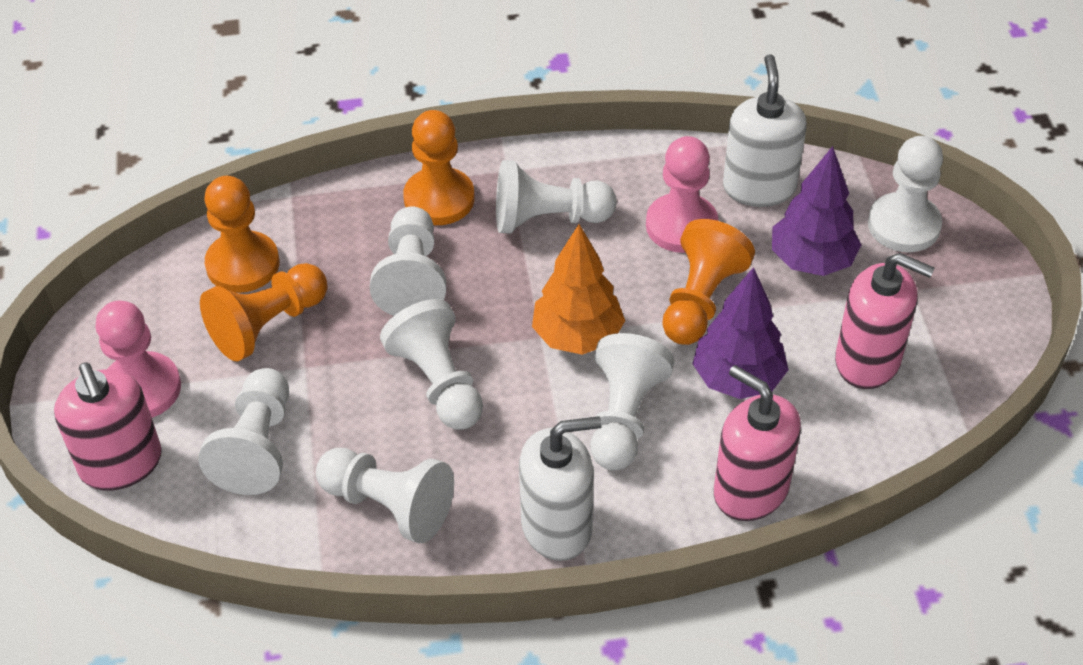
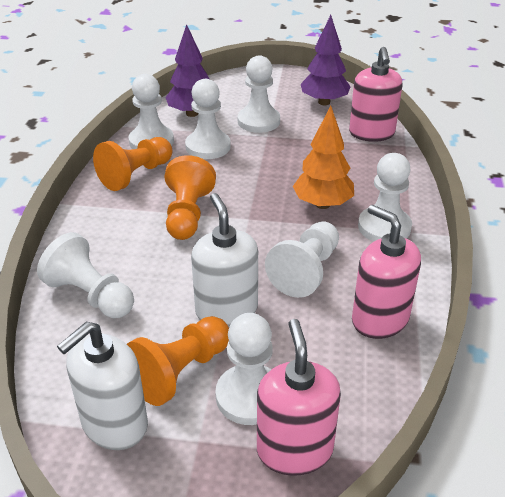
orange pawn: 4 -> 3
pink pawn: 2 -> 0

